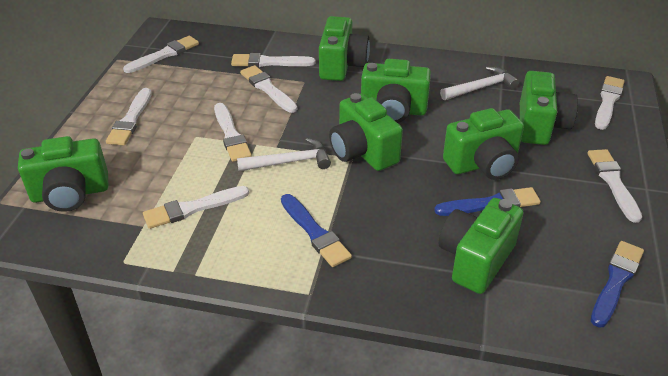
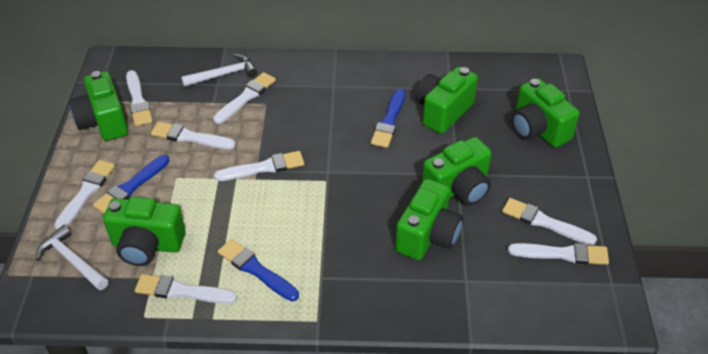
green camera: 7 -> 6

